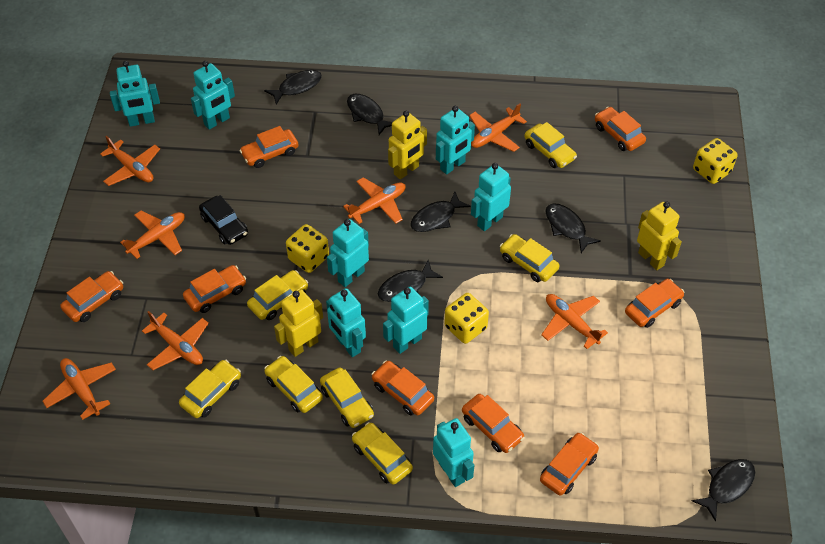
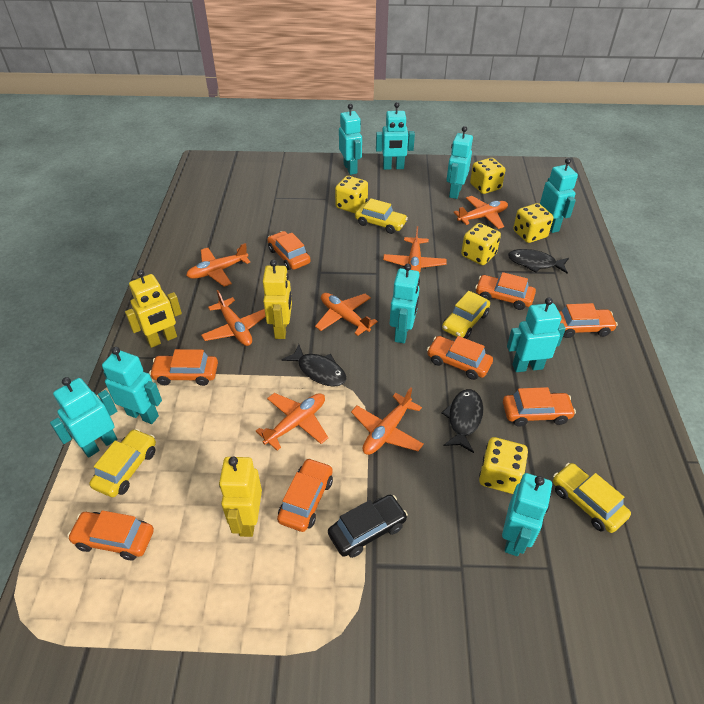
black fish: 6 -> 3
turquoise robot: 8 -> 9
yellow car: 7 -> 4
yellow dice: 3 -> 5

